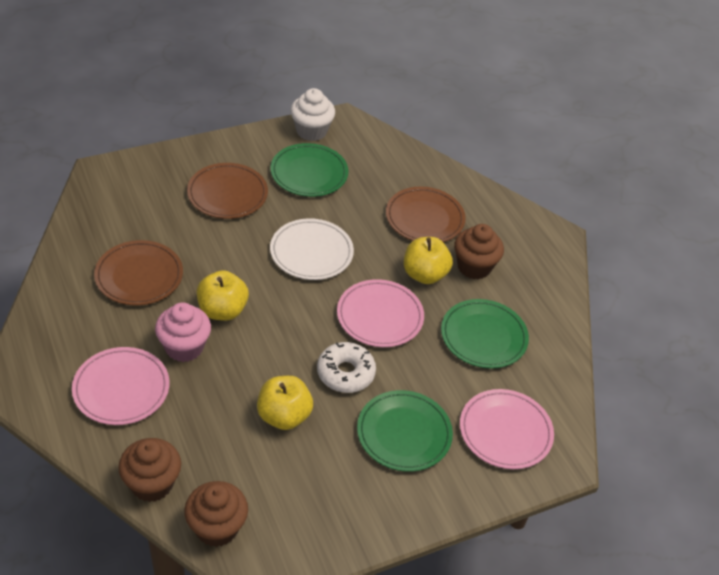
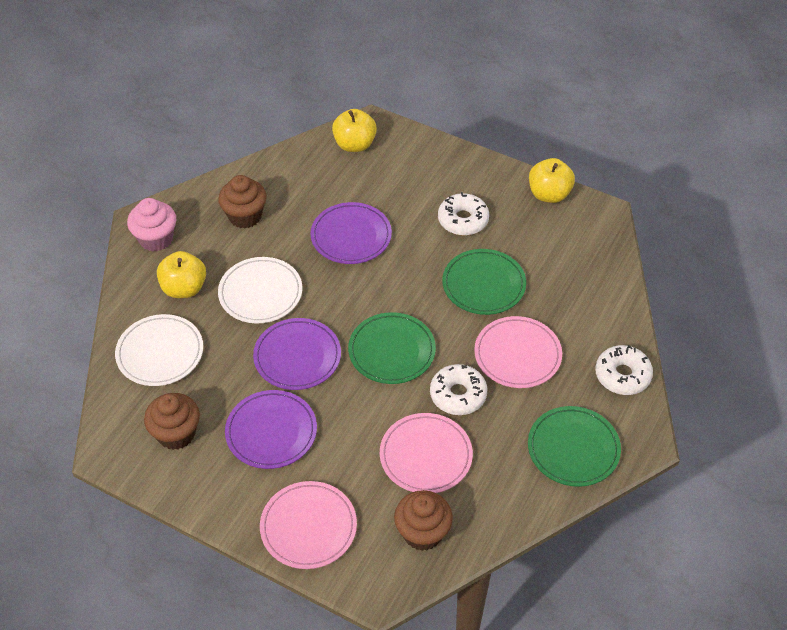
brown plate: 3 -> 0
purple plate: 0 -> 3
white cupcake: 1 -> 0
white donut: 1 -> 3
white plate: 1 -> 2

